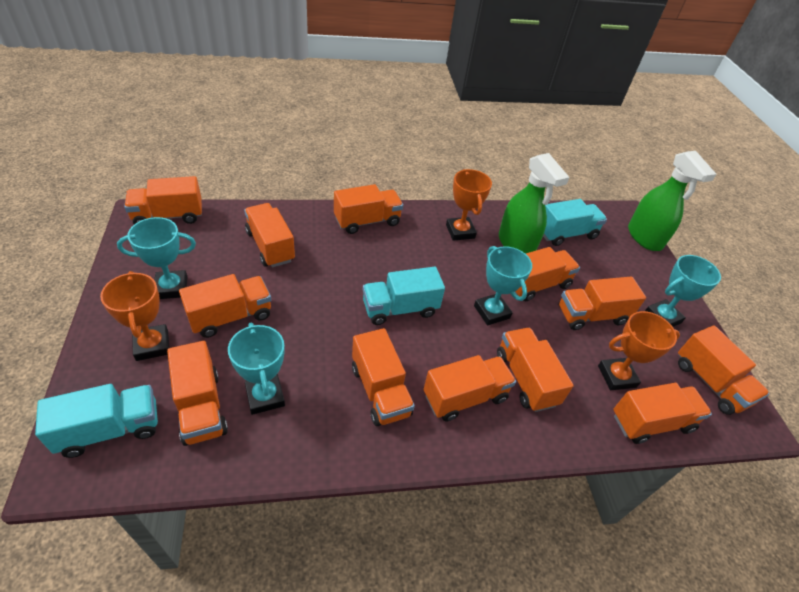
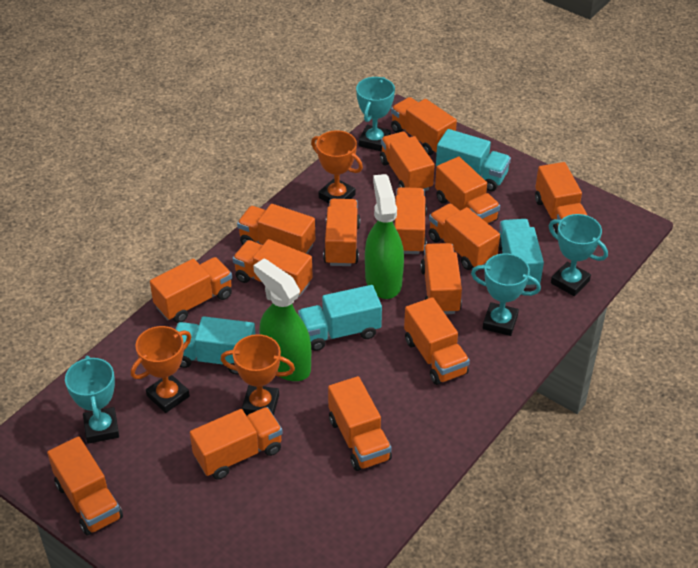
orange truck: 12 -> 15
turquoise truck: 3 -> 4

